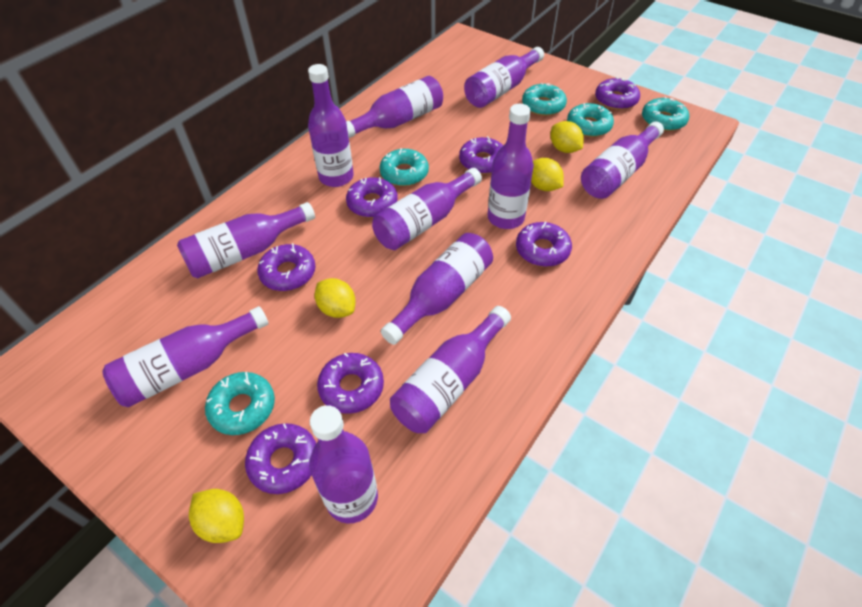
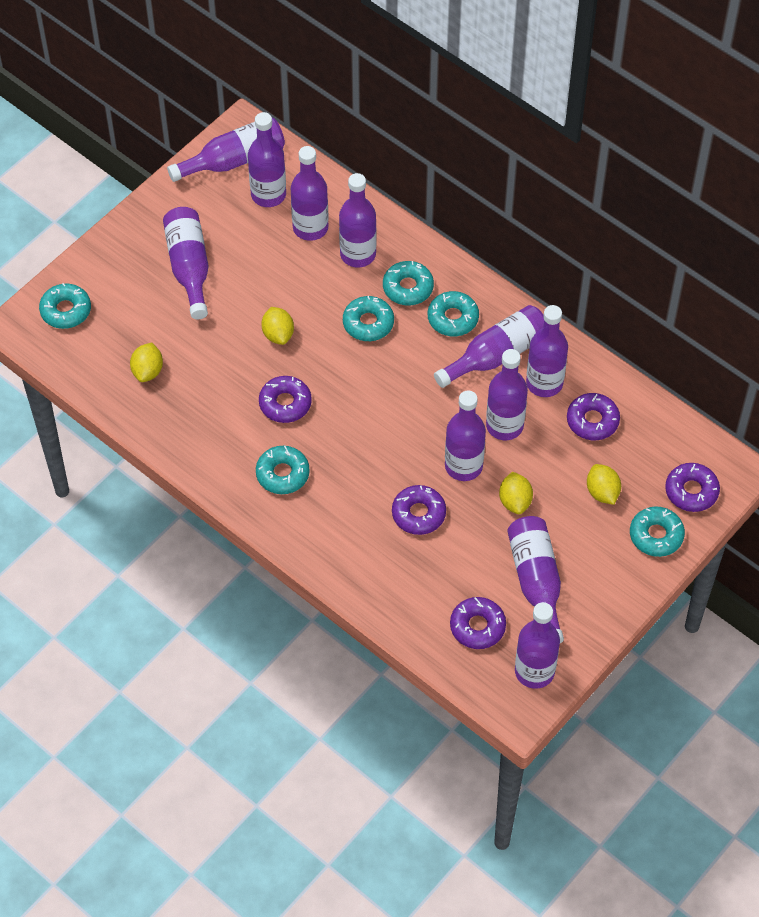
purple donut: 7 -> 5
turquoise donut: 5 -> 6

